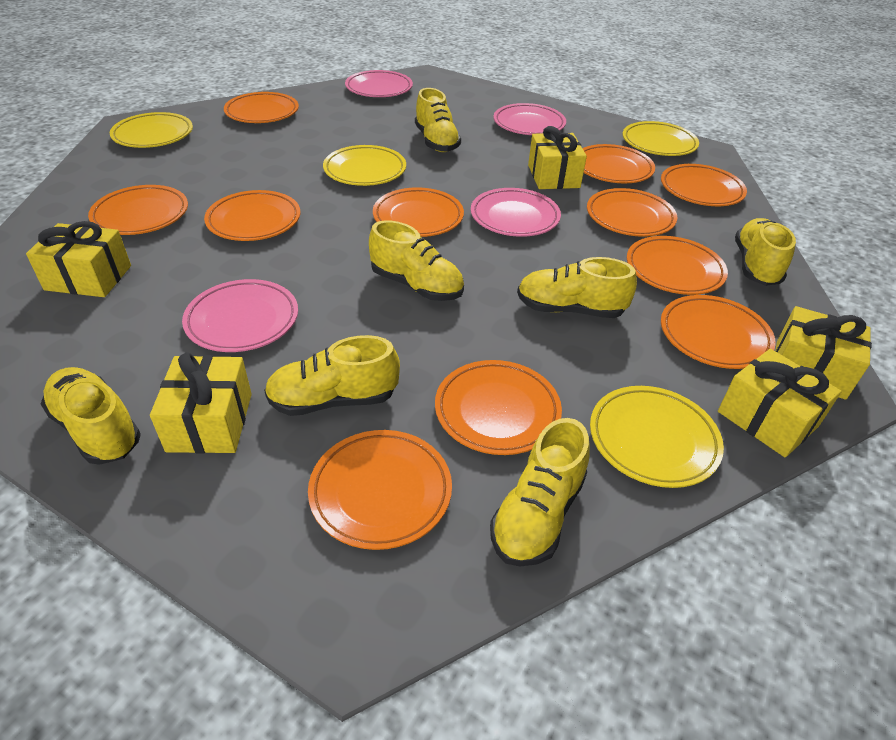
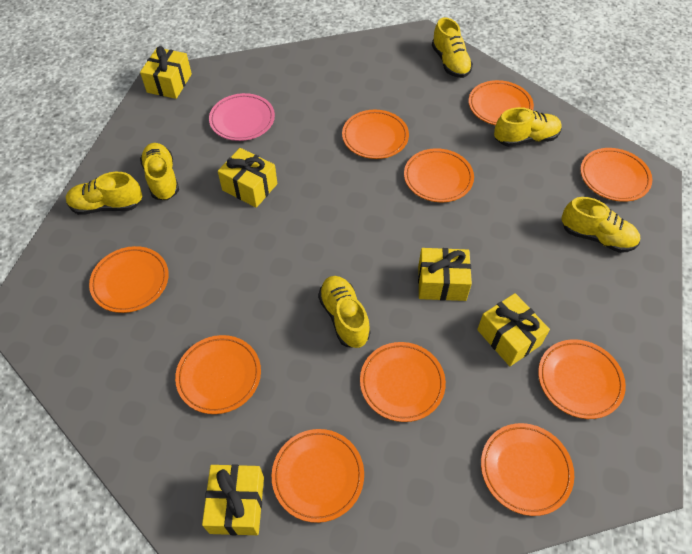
orange plate: 11 -> 10
pink plate: 4 -> 1
yellow plate: 4 -> 0
yellow shoe: 7 -> 6

